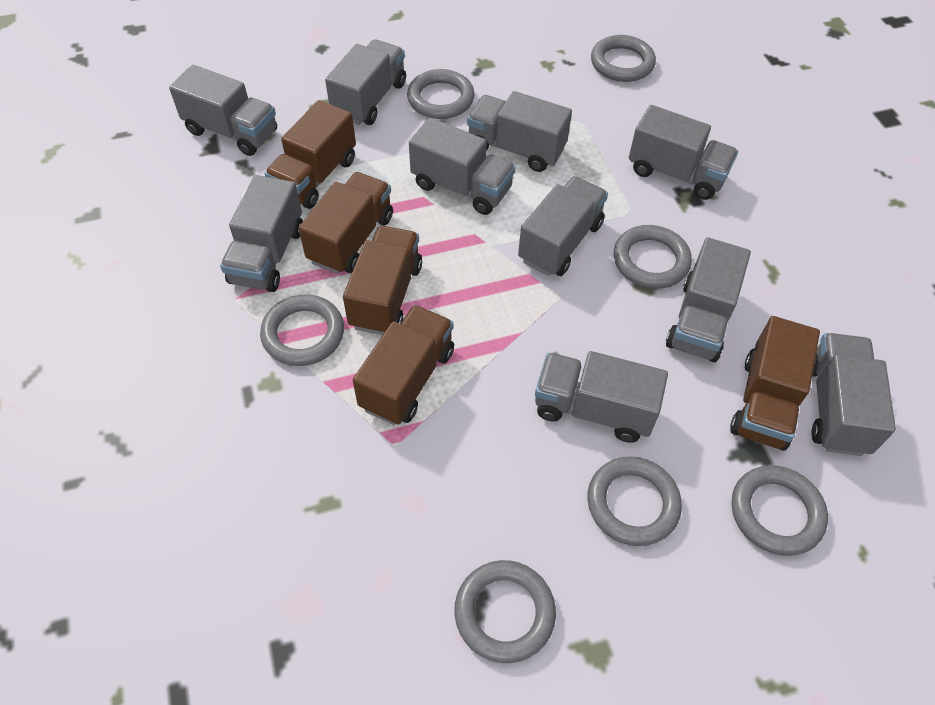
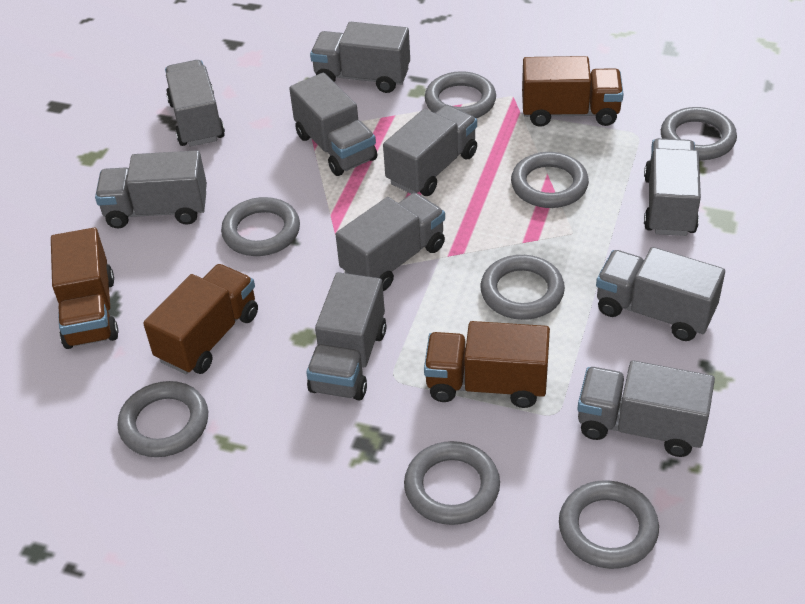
brown truck: 5 -> 4
grey ring: 7 -> 8

